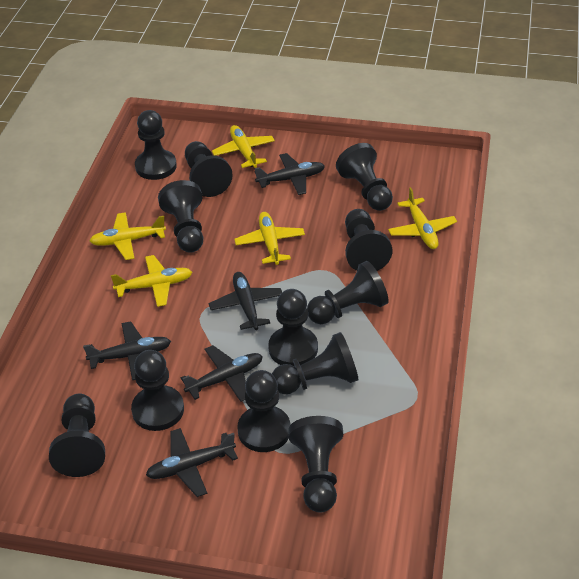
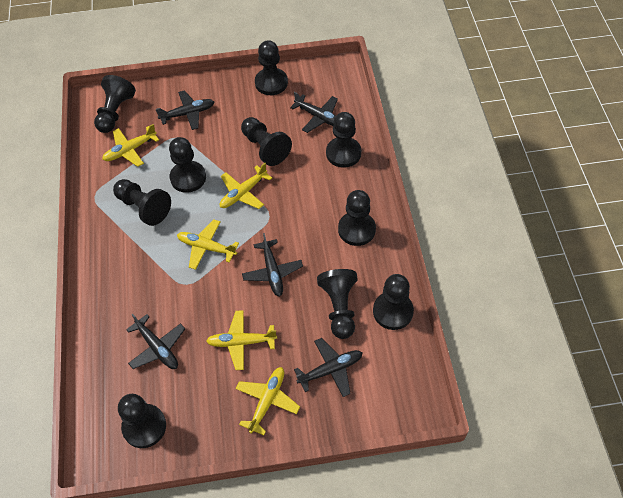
black pawn: 12 -> 10

